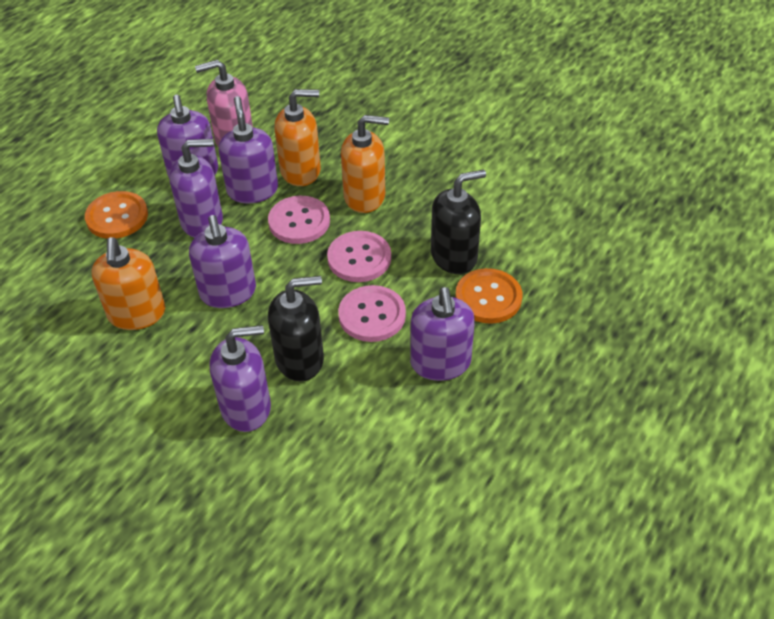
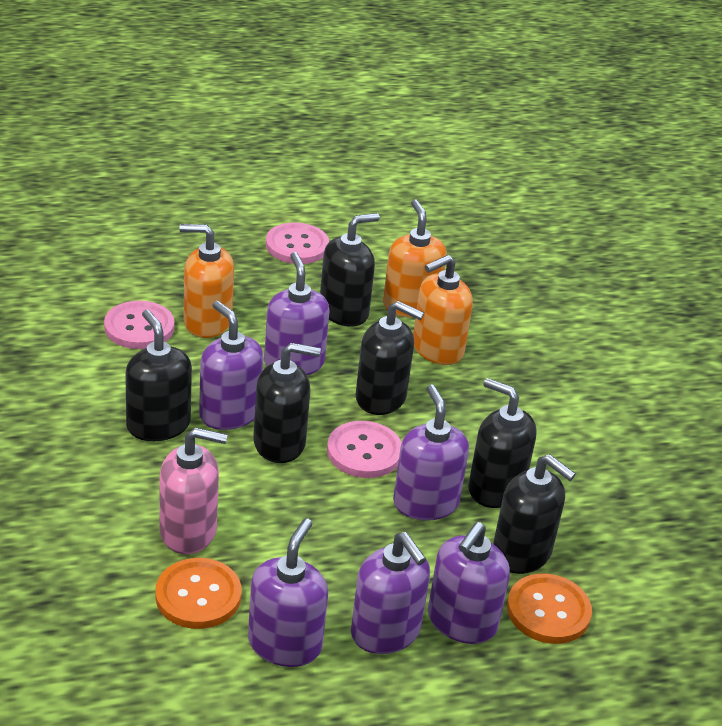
black soap dispenser: 2 -> 6

